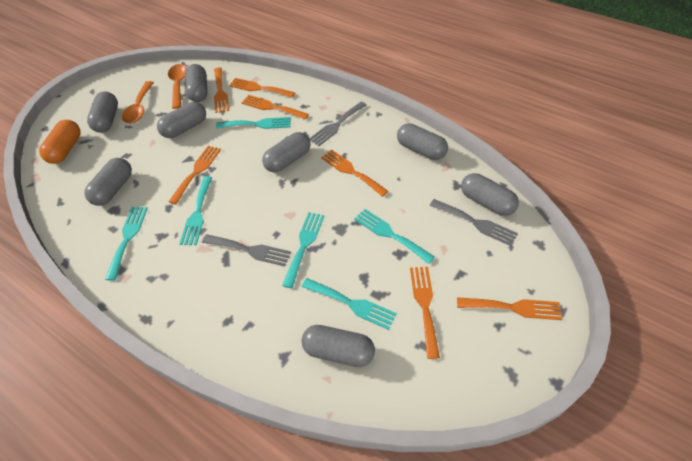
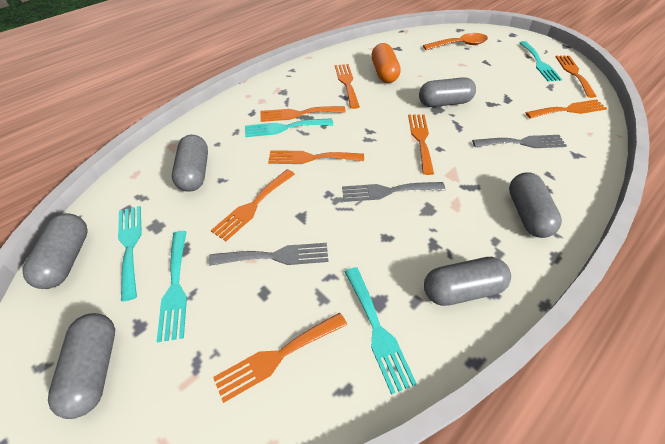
grey capsule: 8 -> 6
orange fork: 7 -> 8
orange spoon: 2 -> 1
turquoise fork: 6 -> 5

